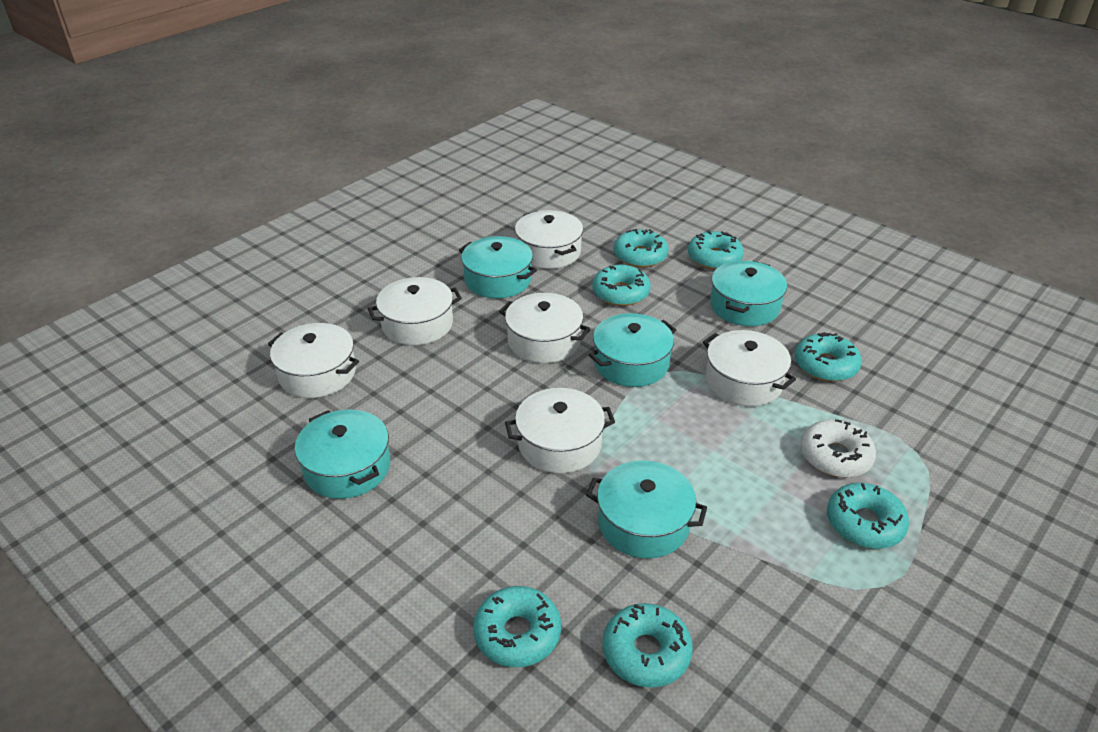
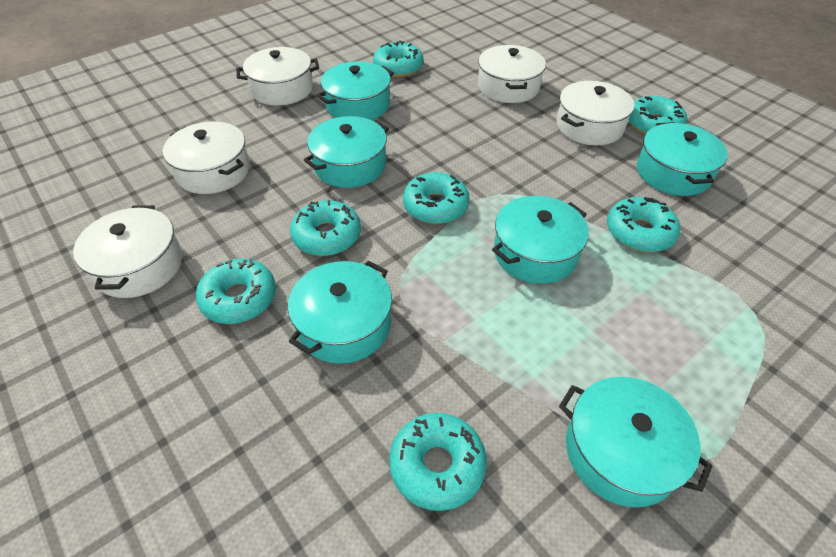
turquoise pot: 5 -> 6
white donut: 1 -> 0
white pot: 6 -> 5

